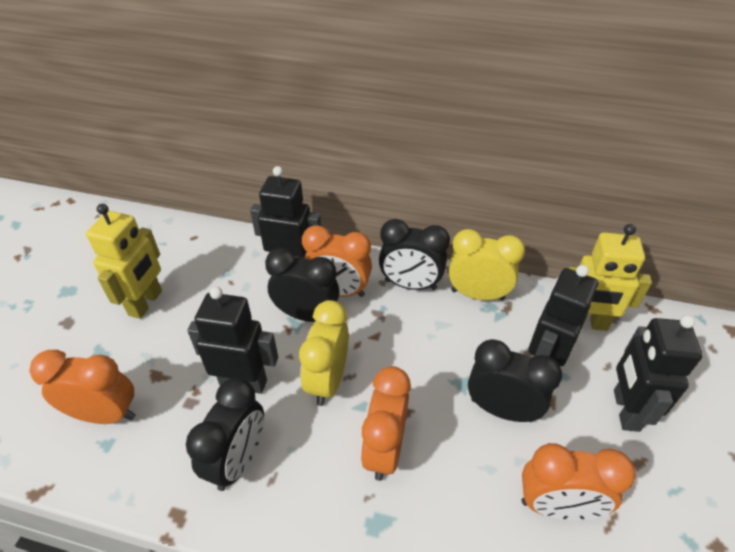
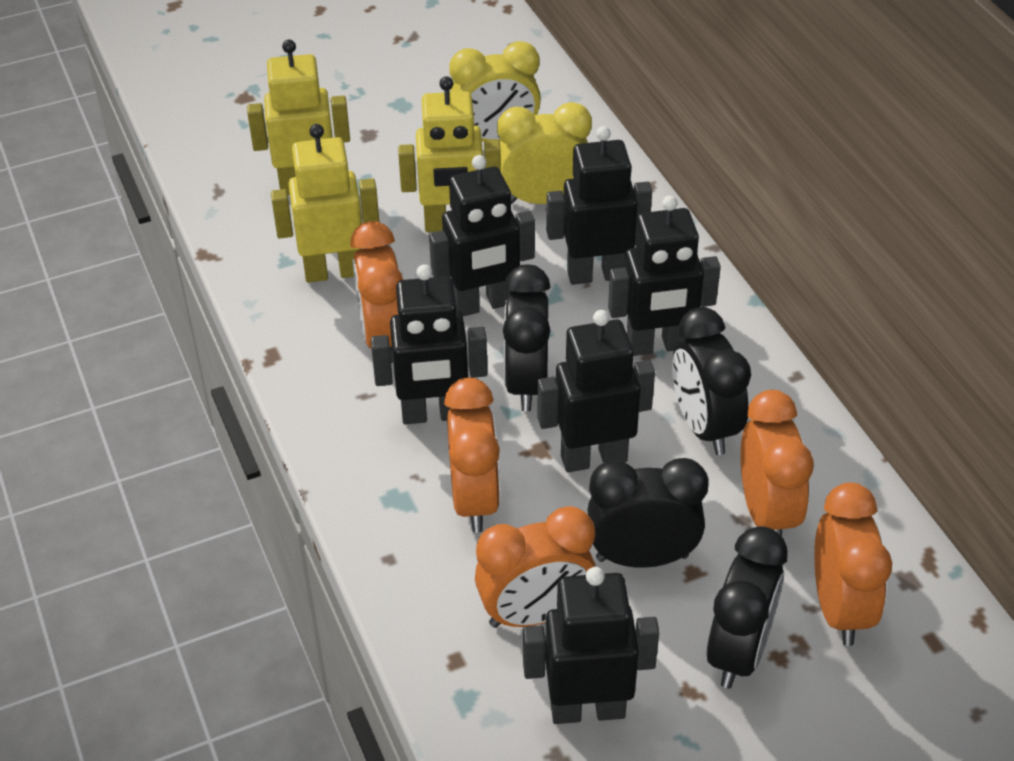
black robot: 4 -> 6
orange clock: 4 -> 5
yellow robot: 2 -> 3

